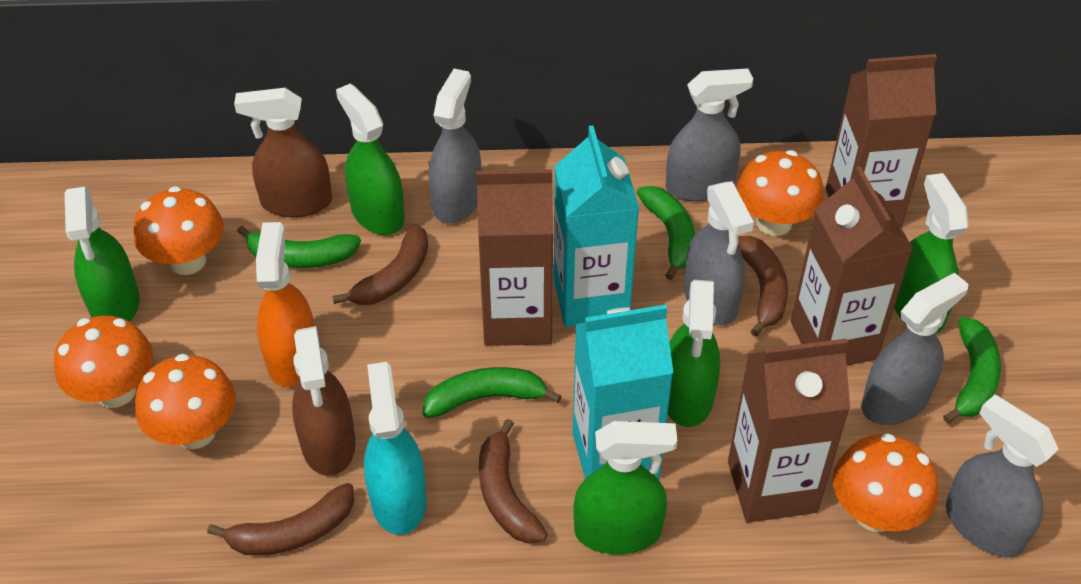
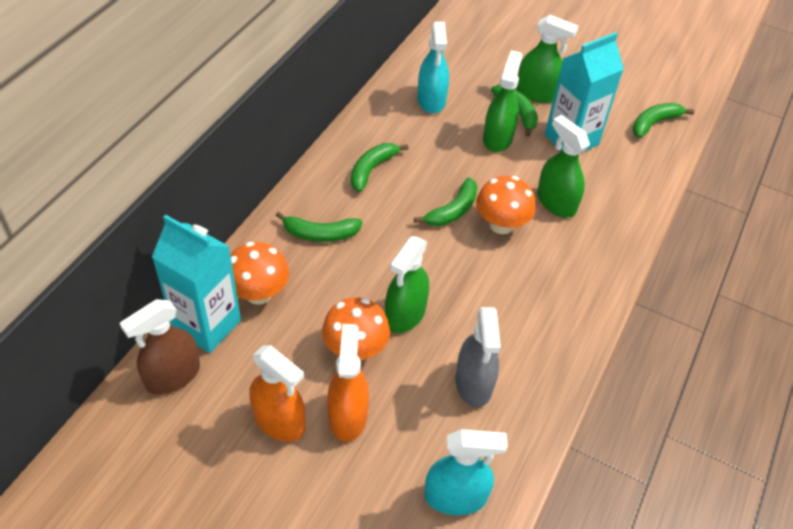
brown banana: 4 -> 0
brown carton: 4 -> 0
brown spray bottle: 2 -> 1
green banana: 4 -> 5
green spray bottle: 5 -> 4
grey spray bottle: 5 -> 1
orange mushroom: 5 -> 3
orange spray bottle: 1 -> 2
turquoise spray bottle: 1 -> 2

